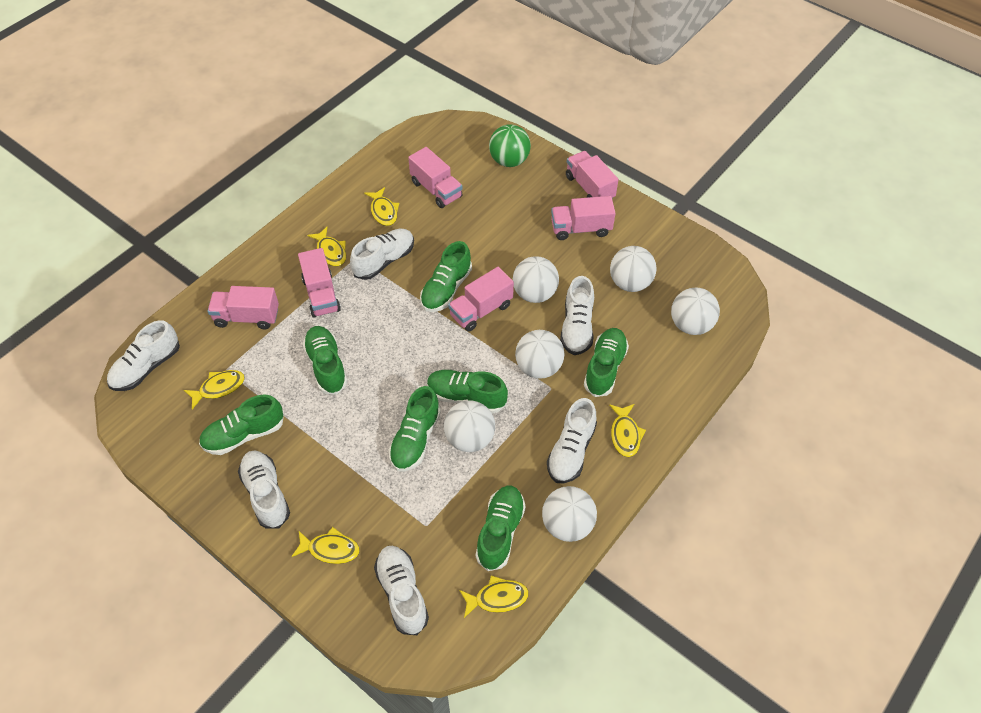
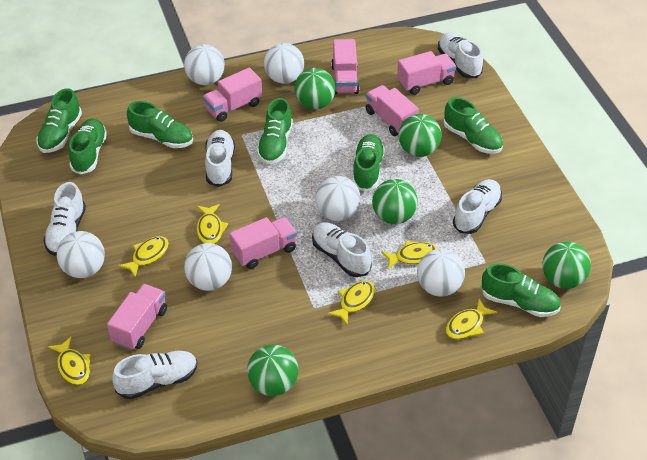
green ball: 1 -> 5

